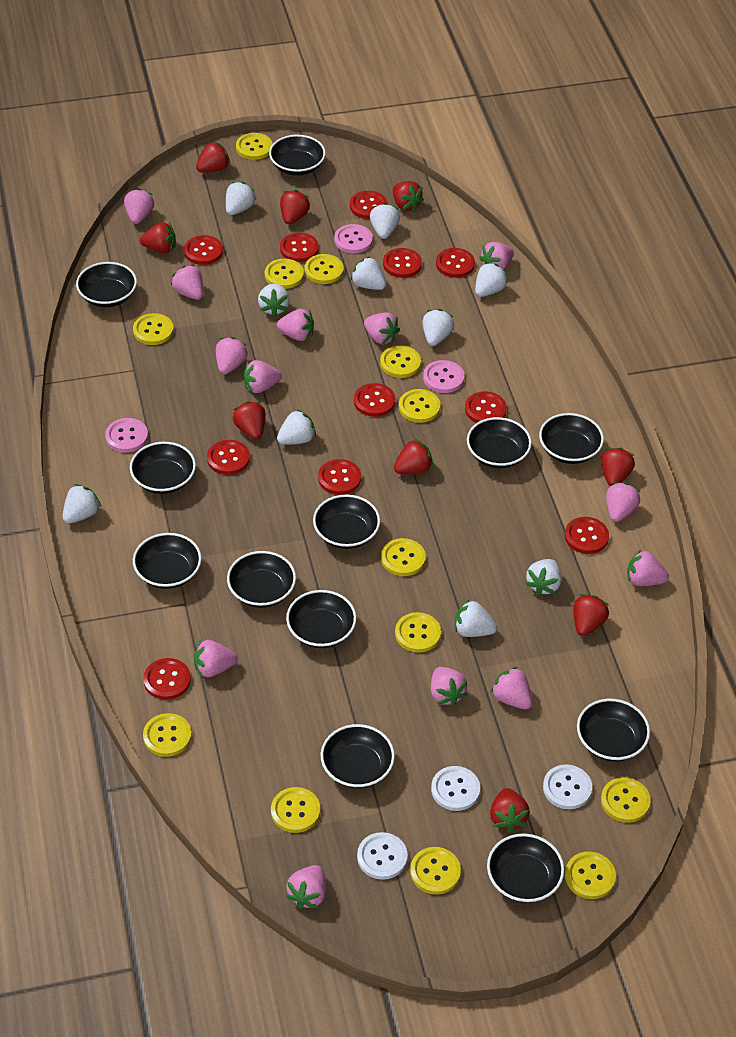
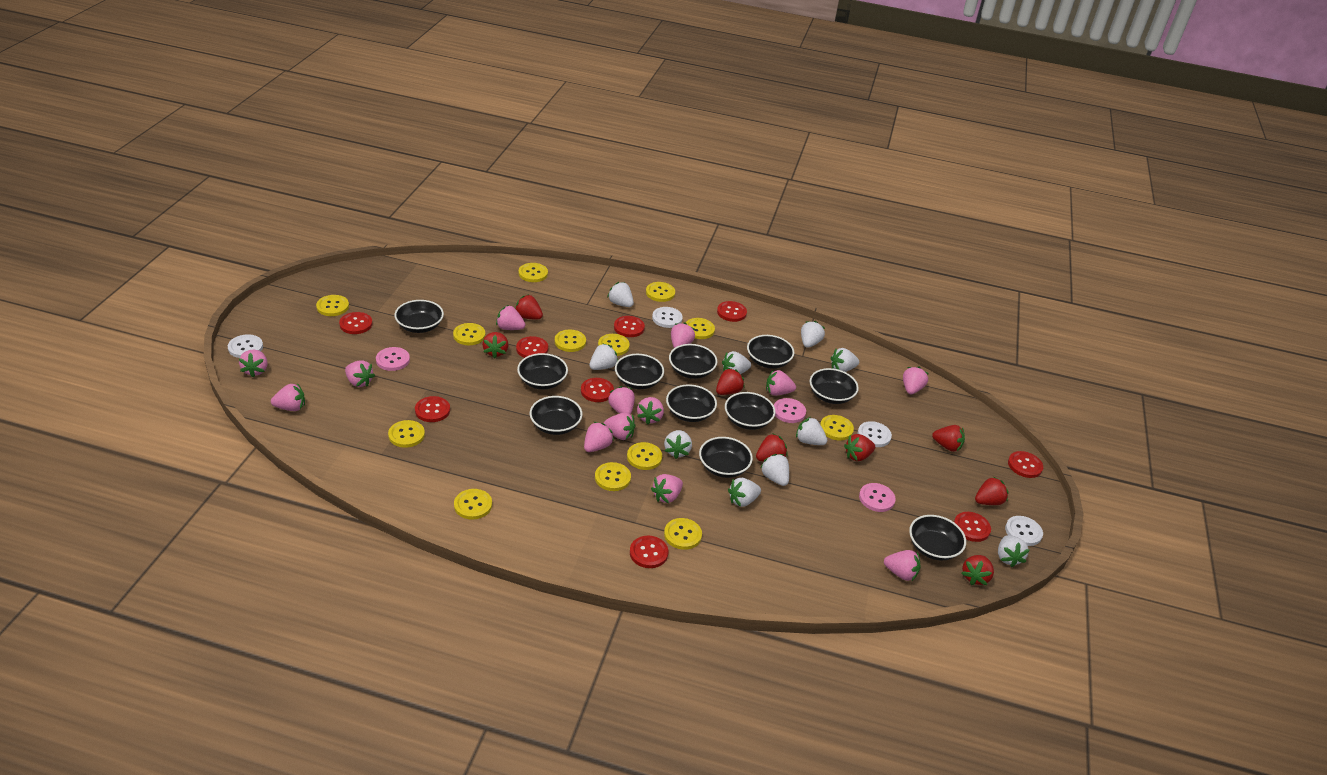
black bowl: 12 -> 11
red button: 11 -> 9
red strawberry: 9 -> 8
white button: 3 -> 4

